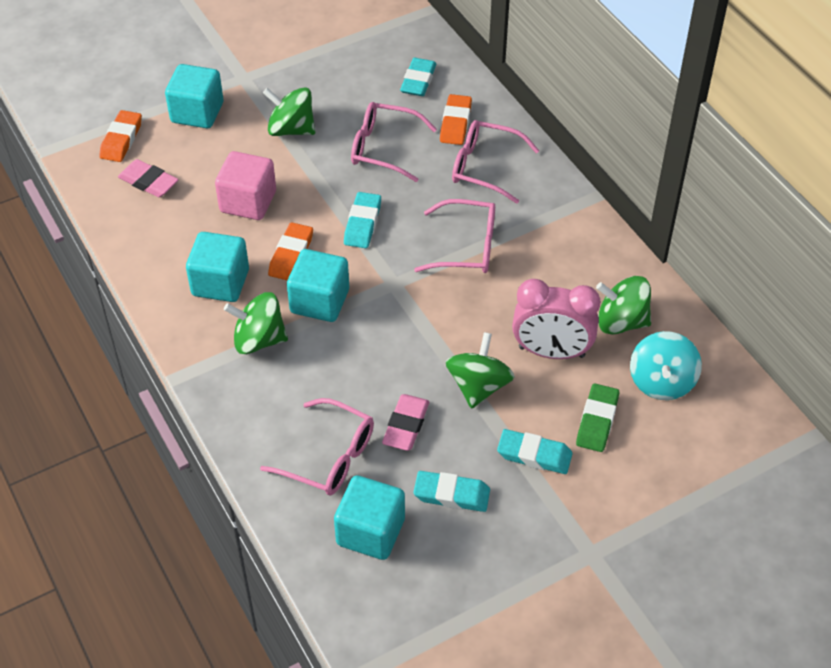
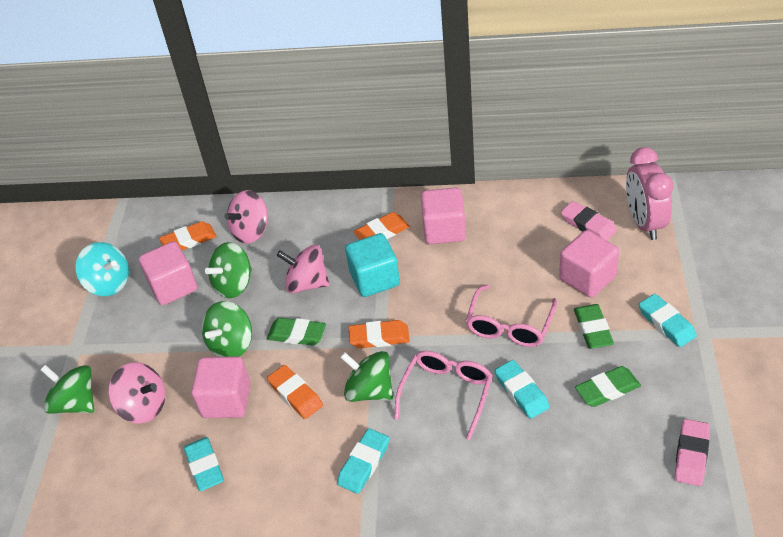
green eraser: 1 -> 3
orange eraser: 3 -> 4
pink cube: 1 -> 4
pink glasses: 4 -> 2
pink spinning top: 0 -> 3
turquoise cube: 4 -> 1

